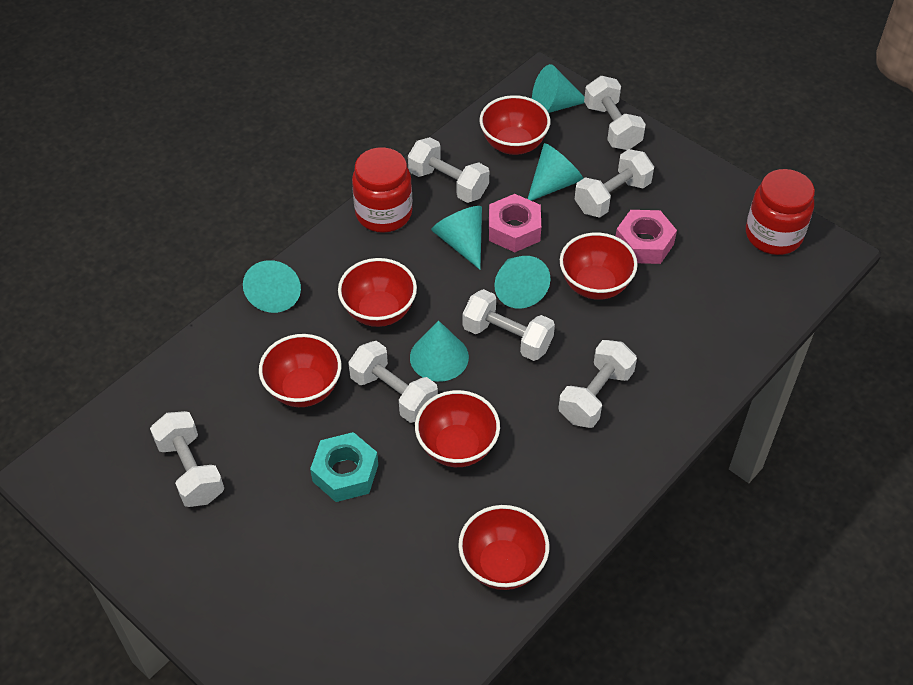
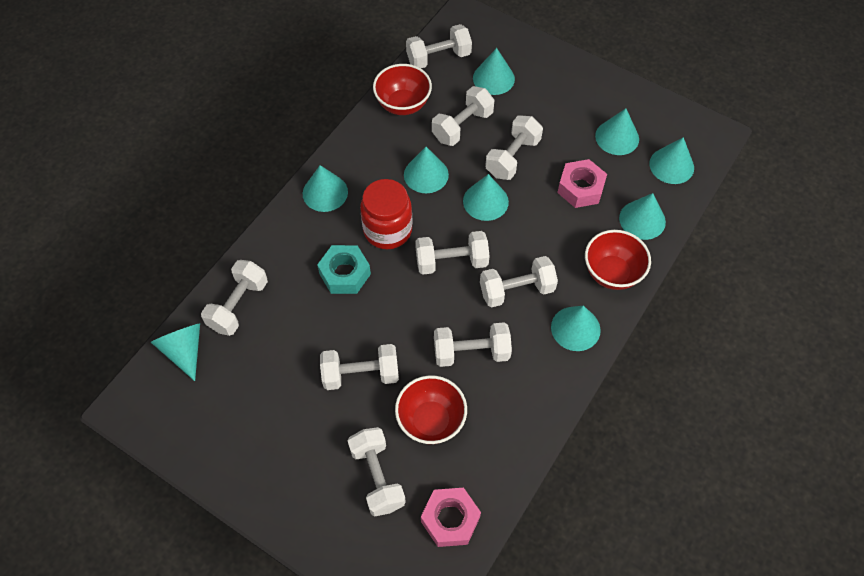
red bowl: 6 -> 3
red jar: 2 -> 1
turquoise cone: 6 -> 9
white dumbbell: 7 -> 9

